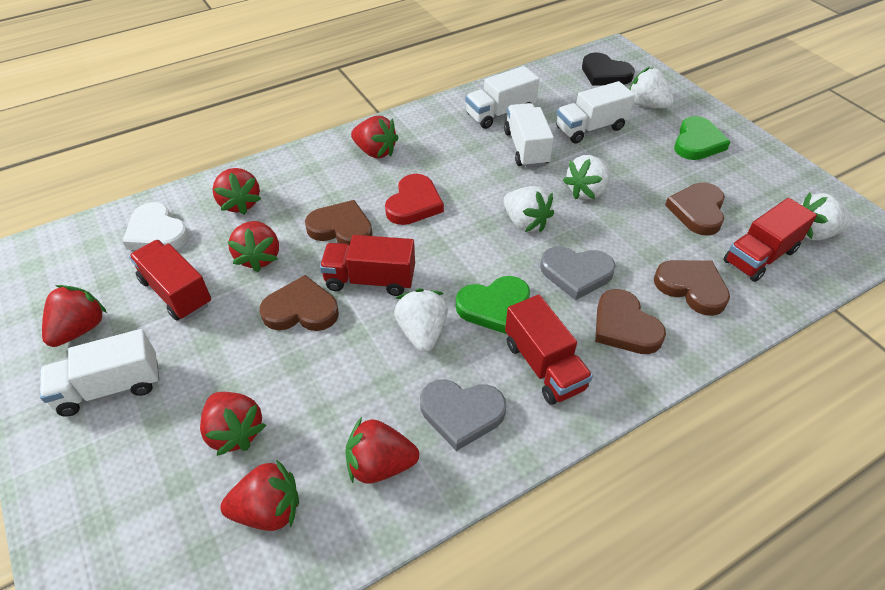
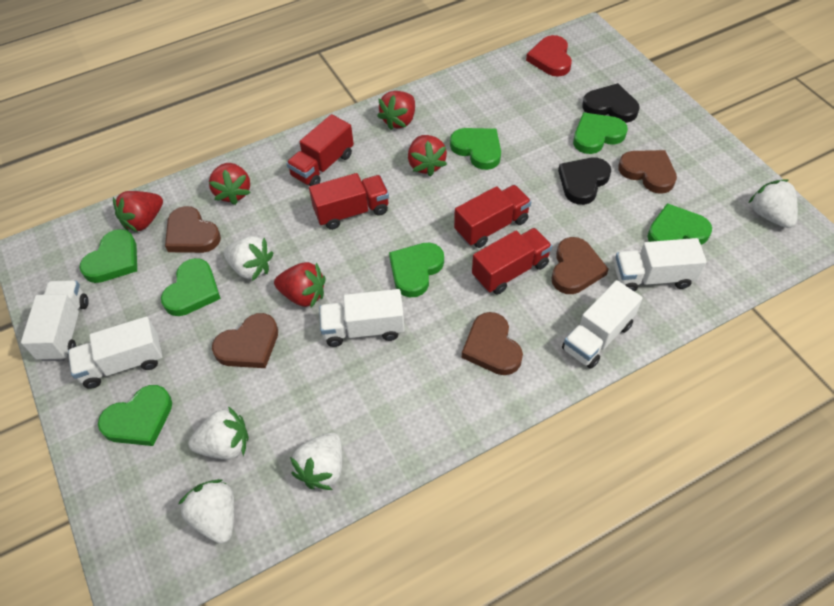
black heart: 1 -> 2
green heart: 2 -> 7
grey heart: 2 -> 0
red strawberry: 7 -> 5
white heart: 1 -> 0
white truck: 4 -> 5

